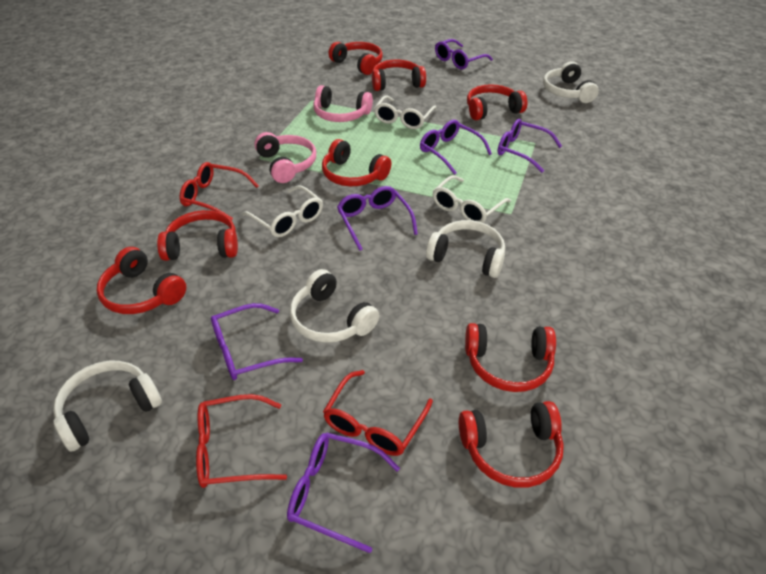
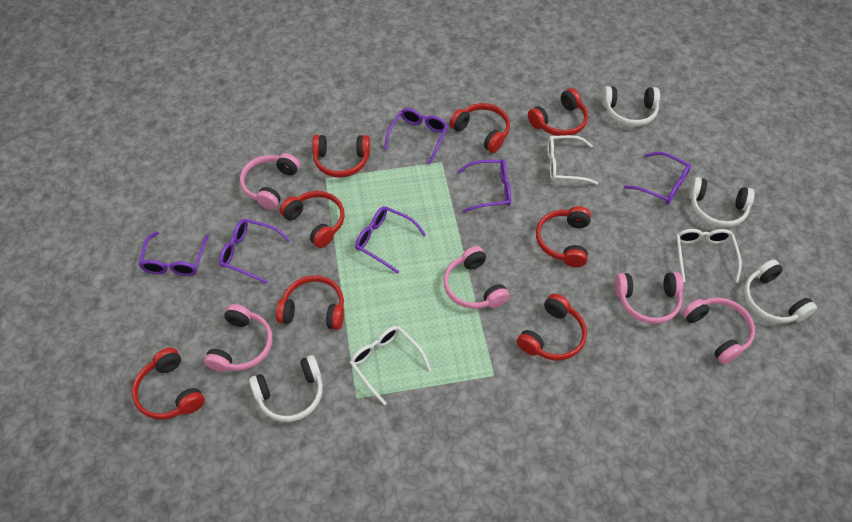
pink headphones: 2 -> 5
red glasses: 3 -> 0

